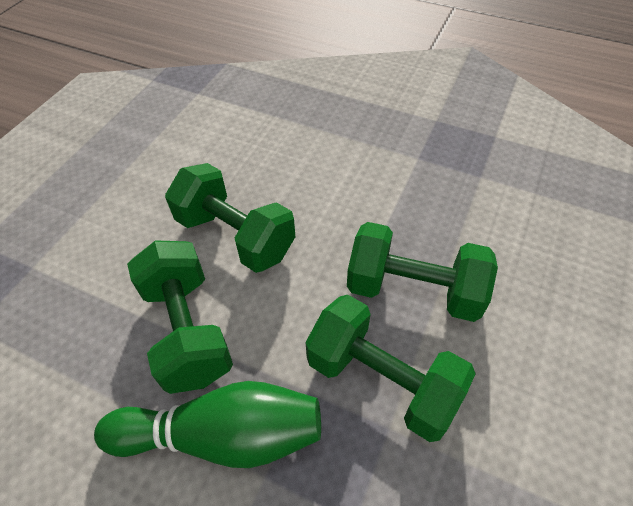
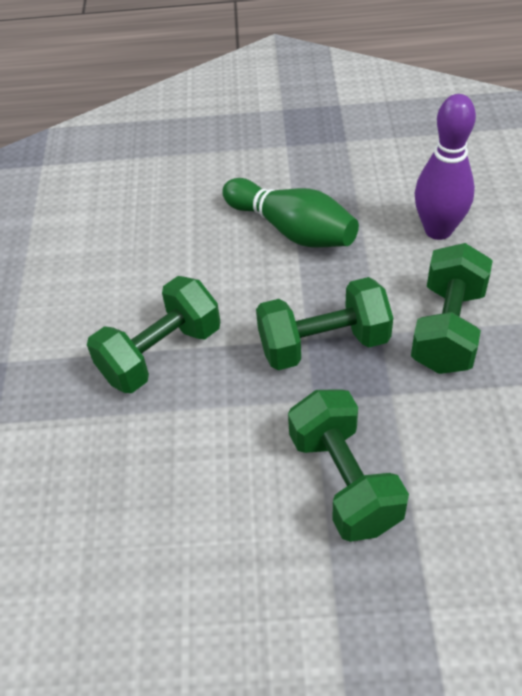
purple bowling pin: 0 -> 1

